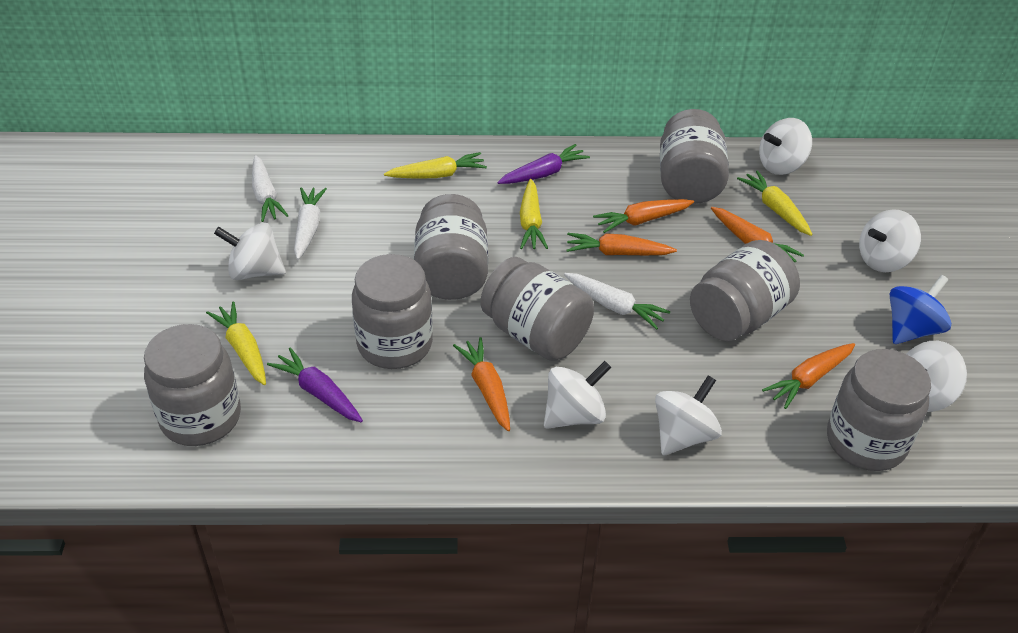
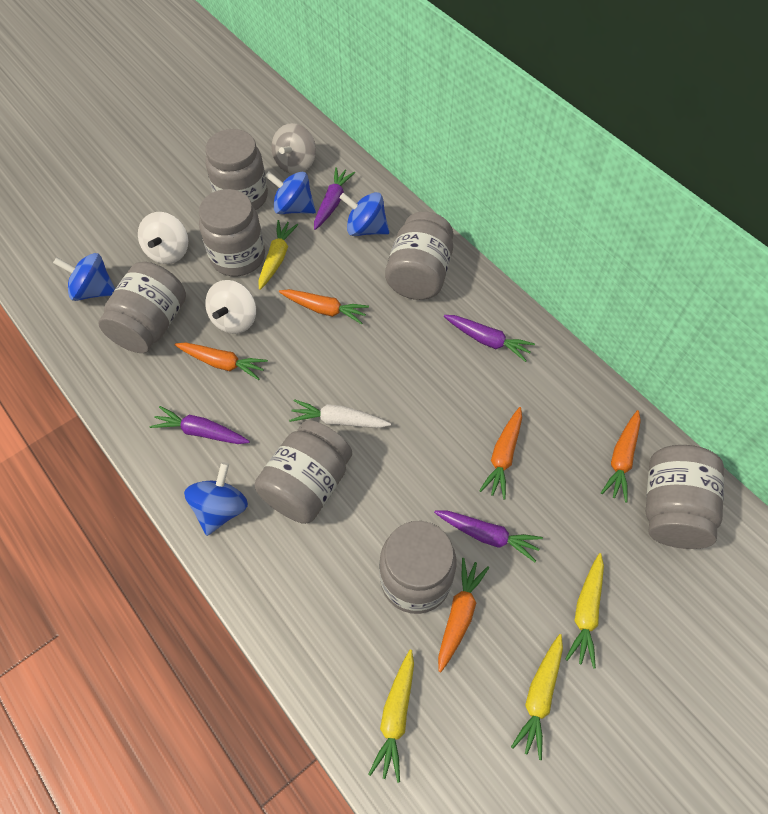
blue spinning top: 1 -> 4
grey spinning top: 0 -> 1
purple carrot: 2 -> 4
white carrot: 3 -> 1
white spinning top: 6 -> 2

